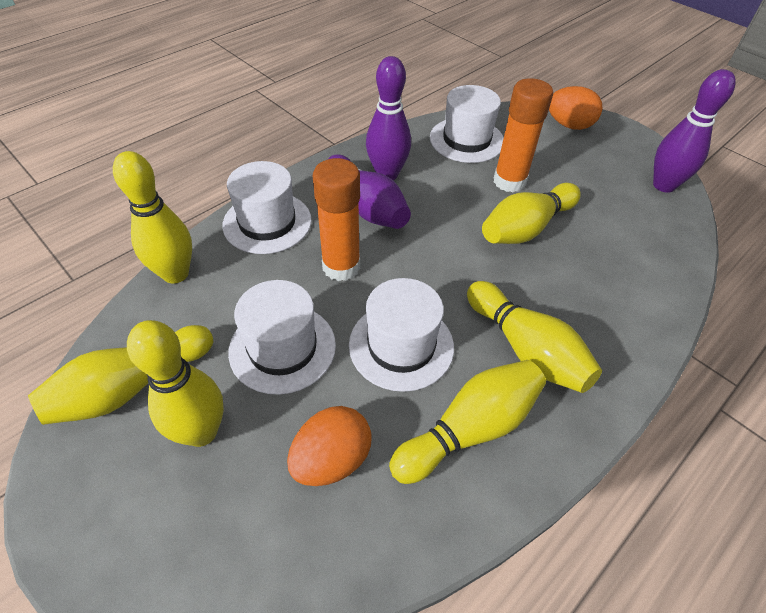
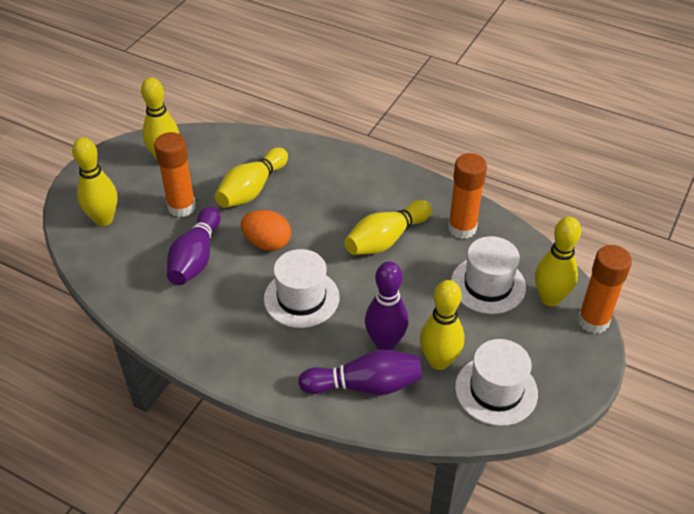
orange egg: 2 -> 1
orange glue stick: 2 -> 3
white hat: 4 -> 3

